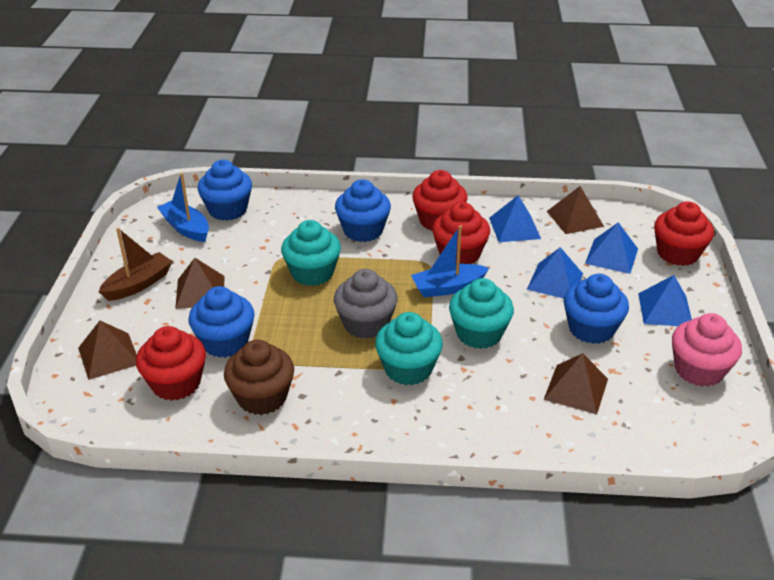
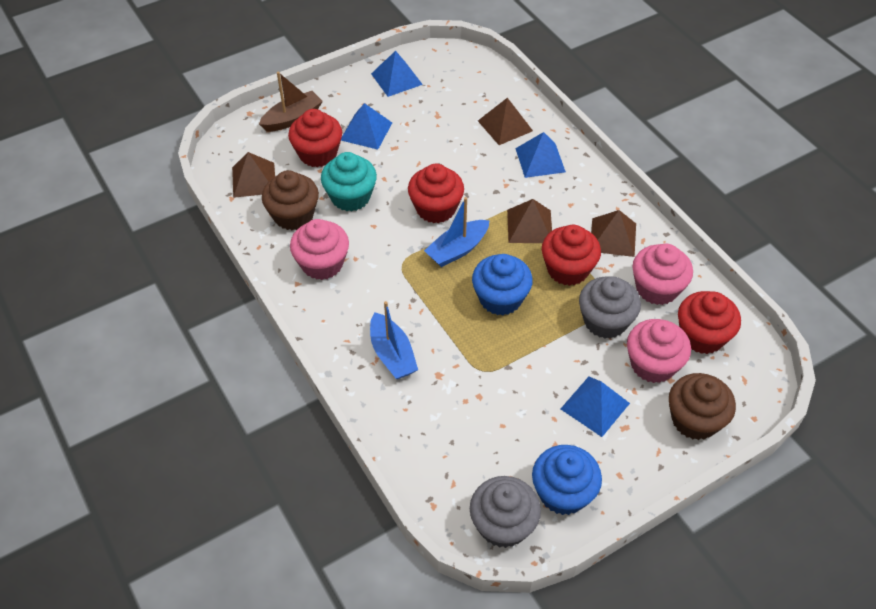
blue cupcake: 4 -> 2
brown cupcake: 1 -> 2
grey cupcake: 1 -> 2
pink cupcake: 1 -> 3
turquoise cupcake: 3 -> 1

